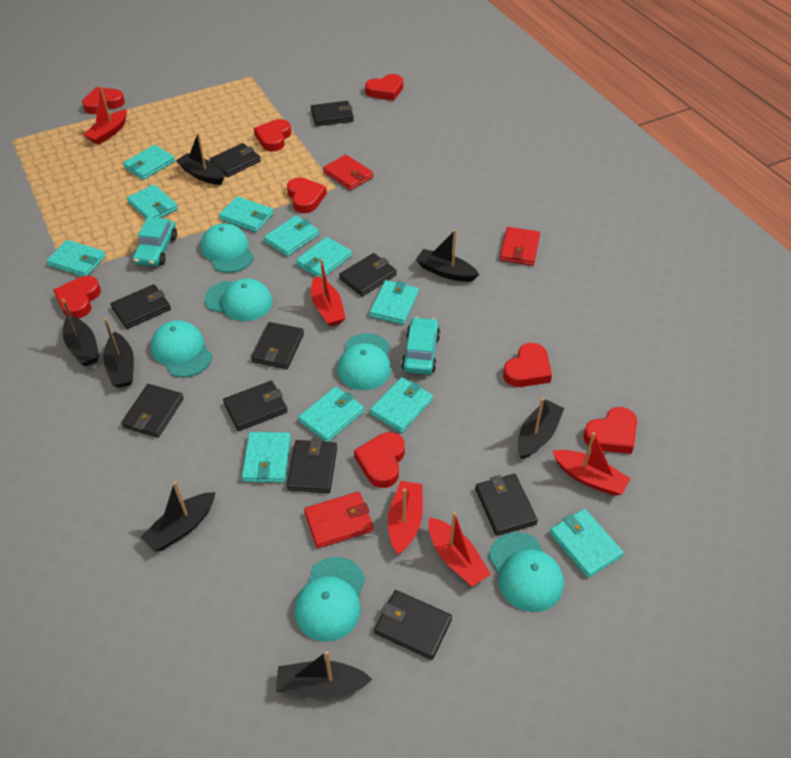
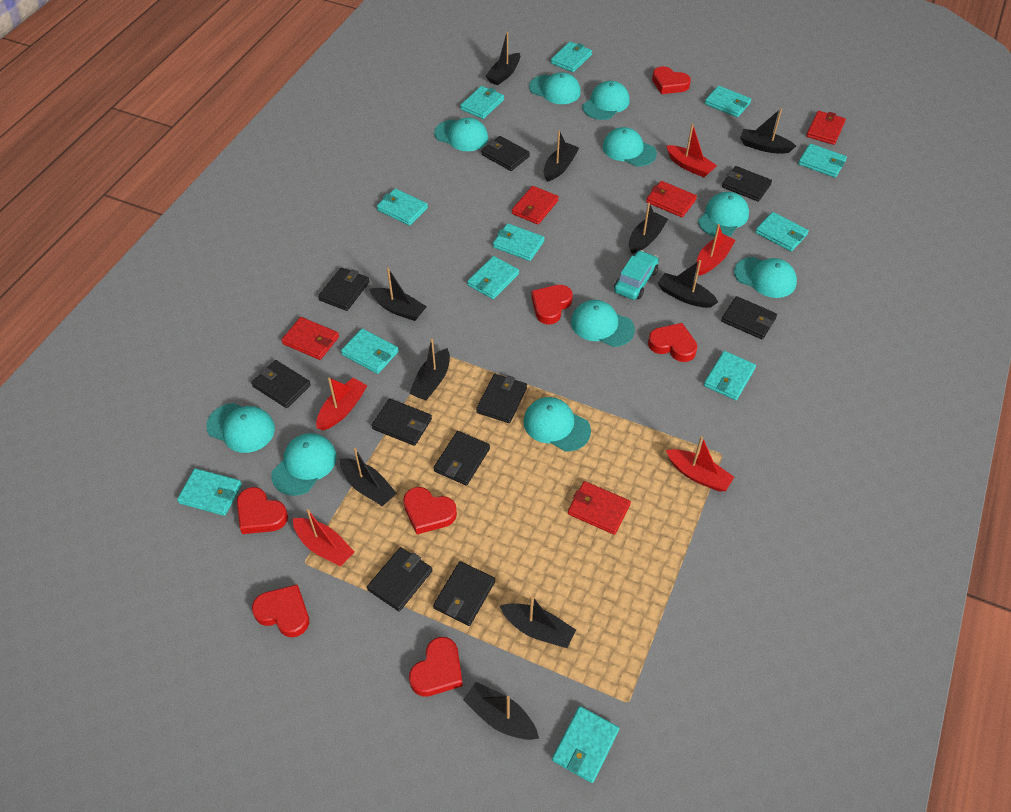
black boat: 7 -> 10
red heart: 8 -> 7
red wallet: 3 -> 5
turquoise cap: 6 -> 10
turquoise car: 2 -> 1
turquoise wallet: 11 -> 12

